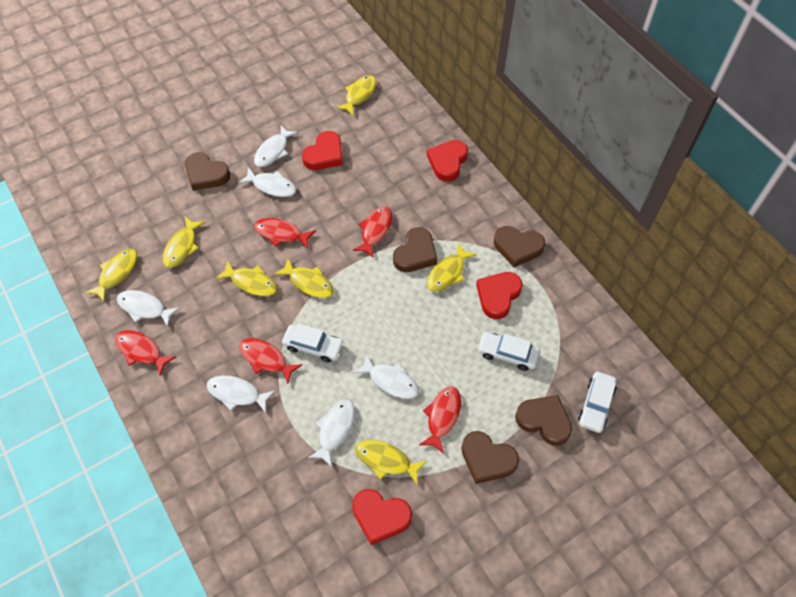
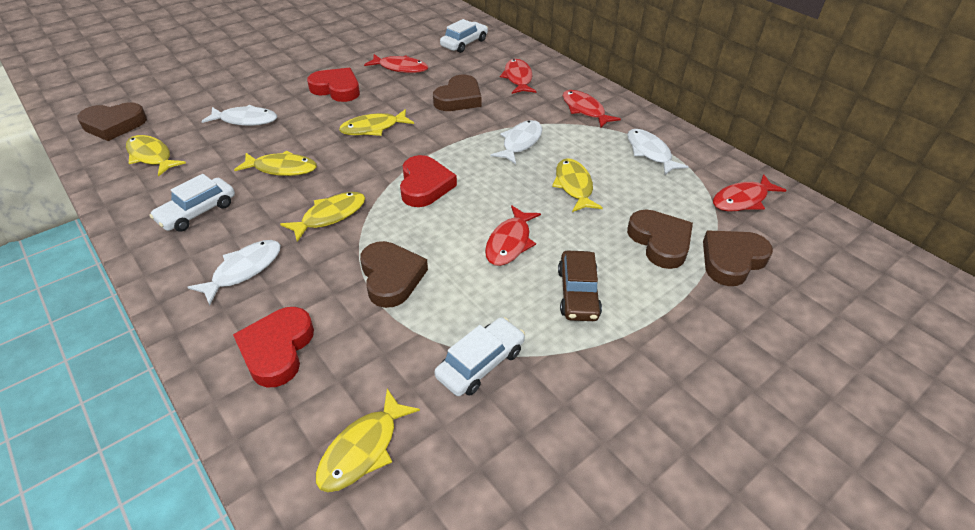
brown car: 0 -> 1
red heart: 4 -> 3
white fish: 6 -> 4
yellow fish: 7 -> 6

